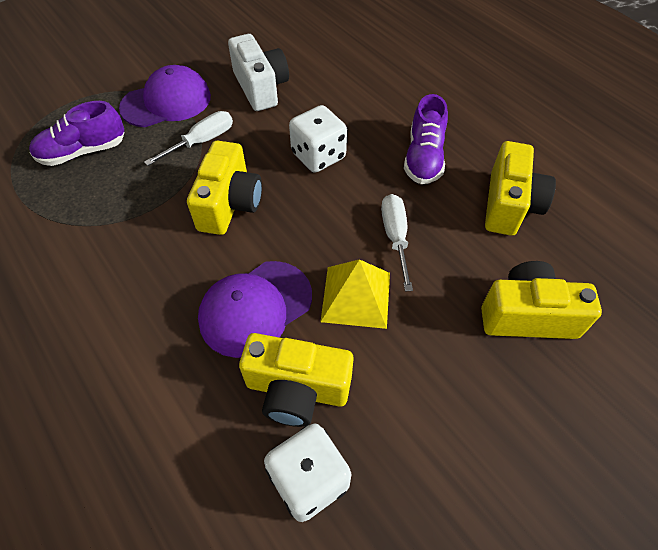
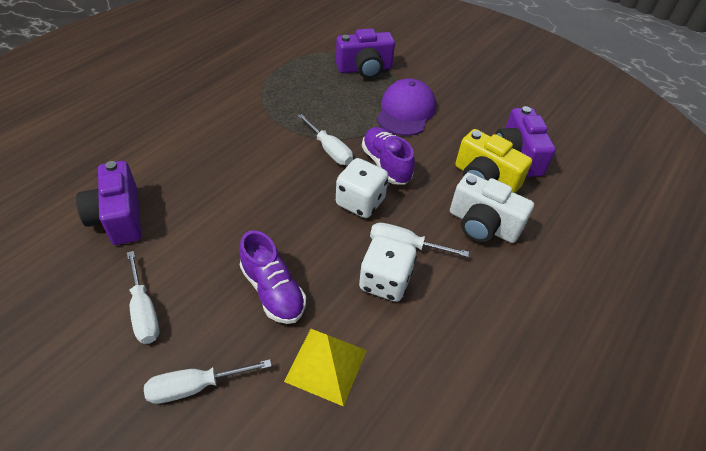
purple camera: 0 -> 3
purple cap: 2 -> 1
white screwdriver: 2 -> 4
yellow camera: 4 -> 1

